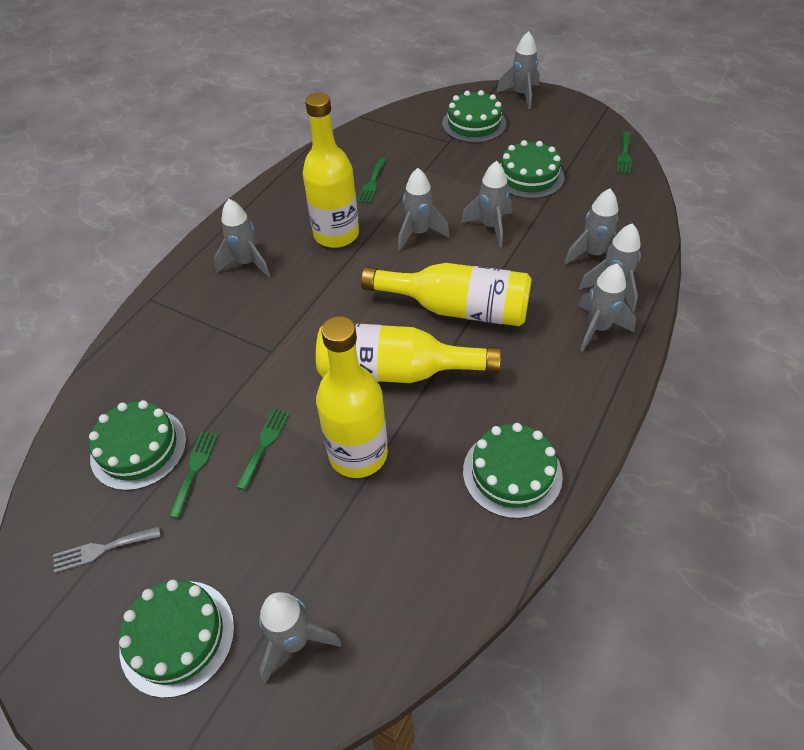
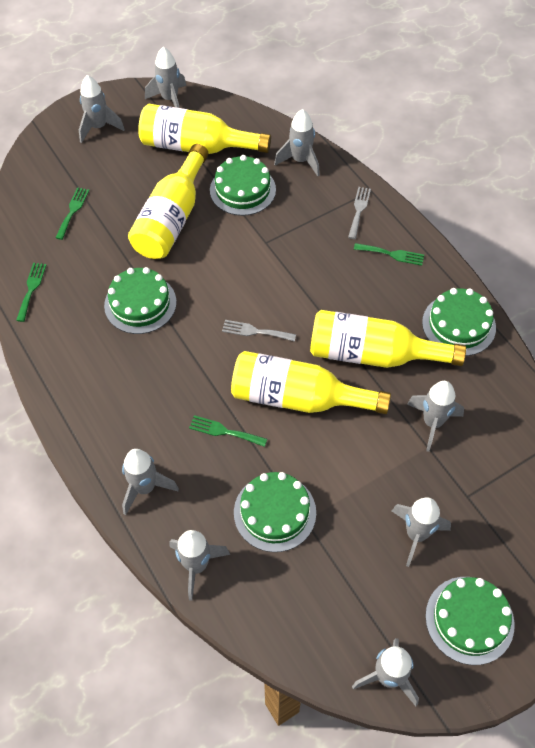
grey fork: 1 -> 2

